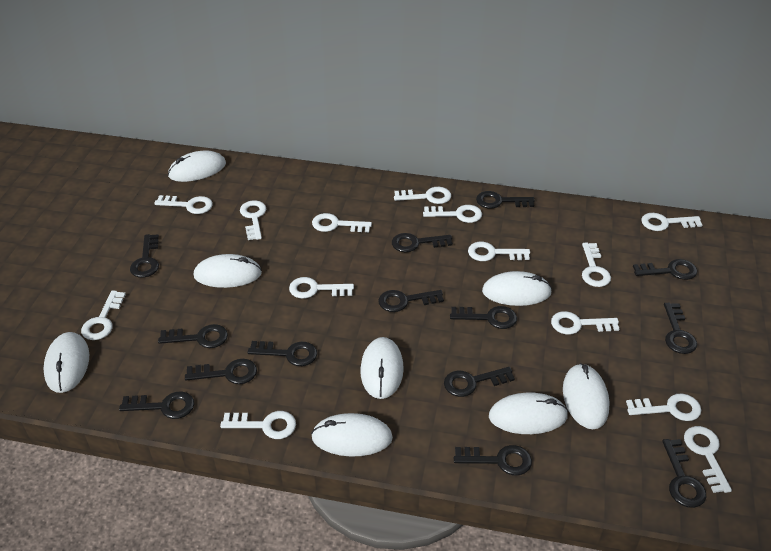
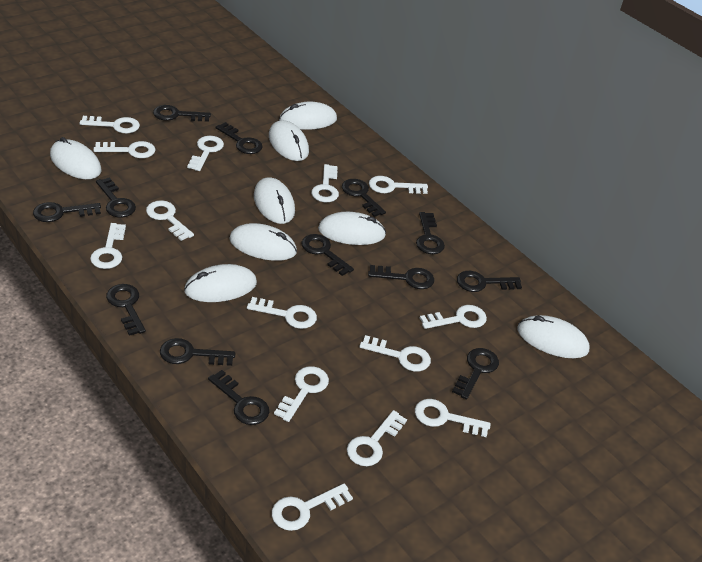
black key: 14 -> 13

